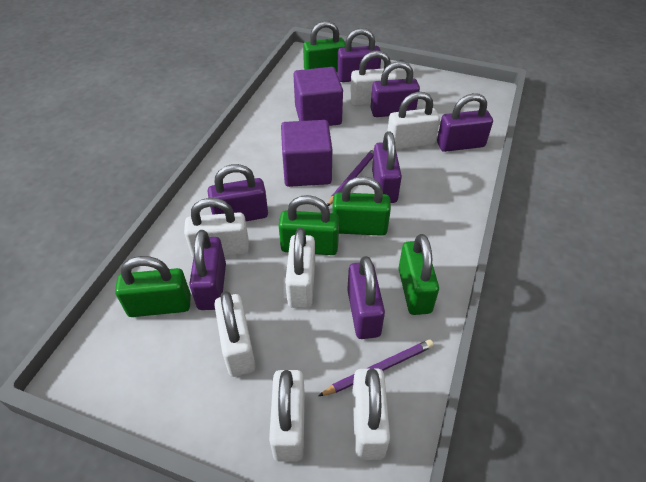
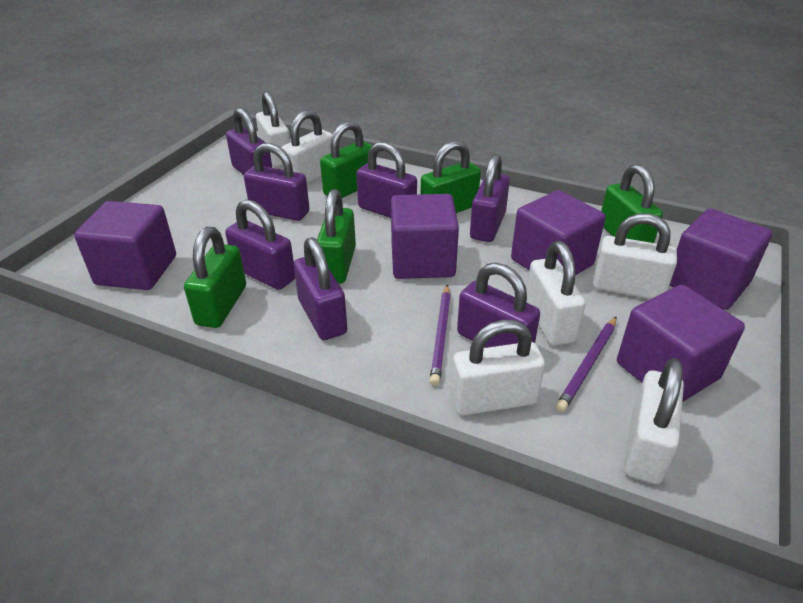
purple cube: 2 -> 5
white padlock: 7 -> 6

